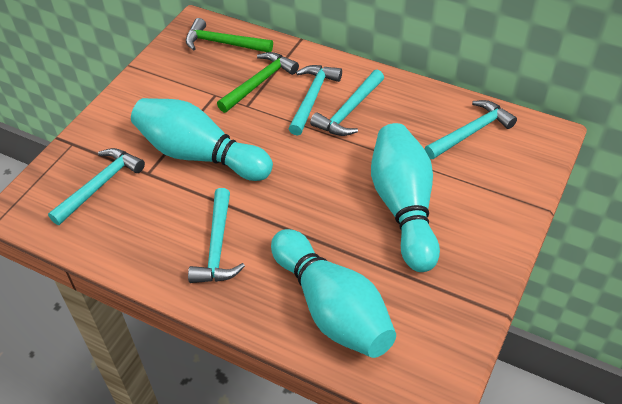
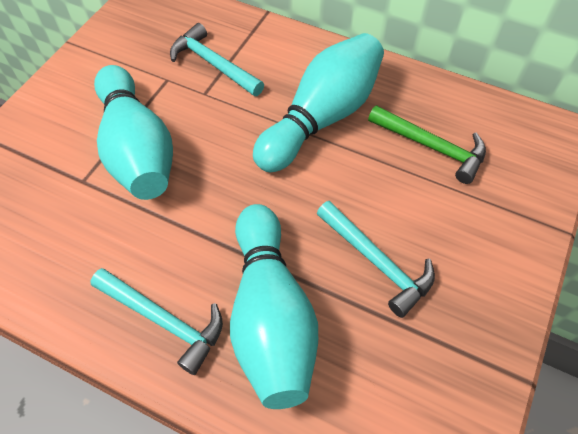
green hammer: 2 -> 1
turquoise hammer: 5 -> 3

